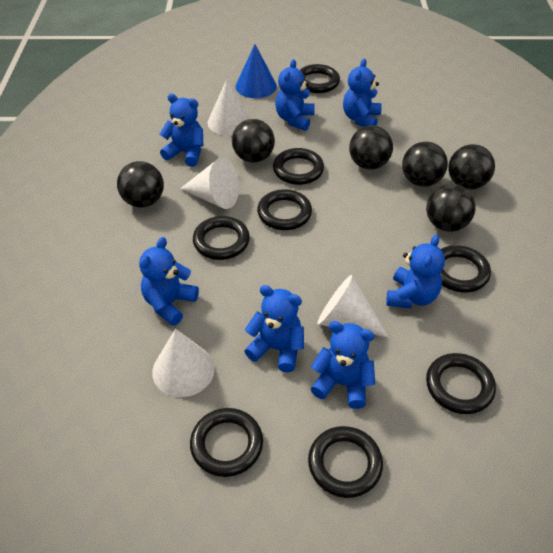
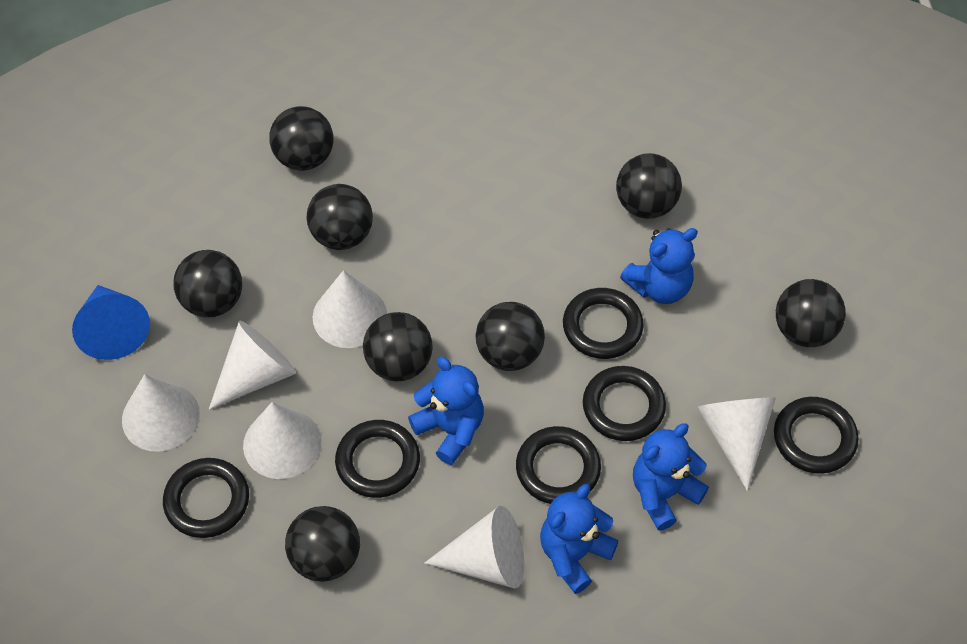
black ball: 6 -> 8
black ring: 8 -> 6
blue teddy bear: 7 -> 4
white cone: 4 -> 6

